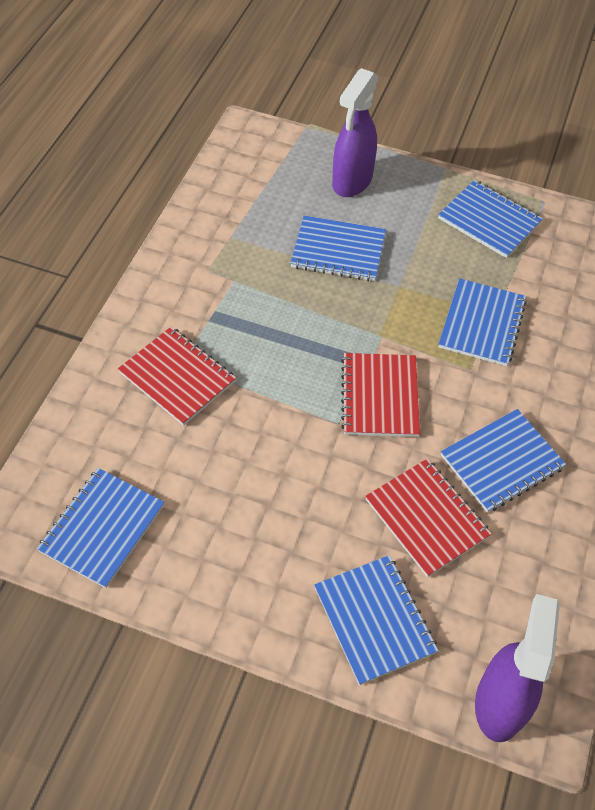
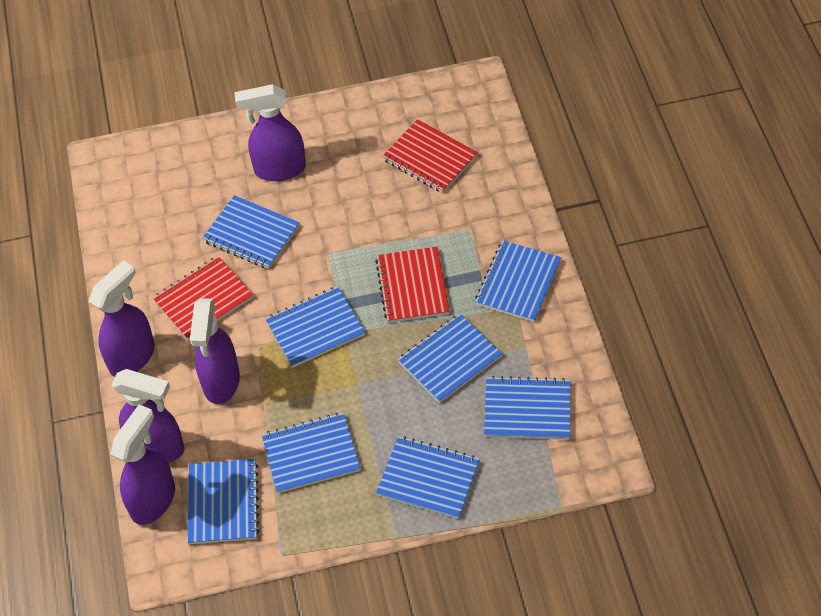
blue notebook: 6 -> 8
purple spray bottle: 2 -> 5

